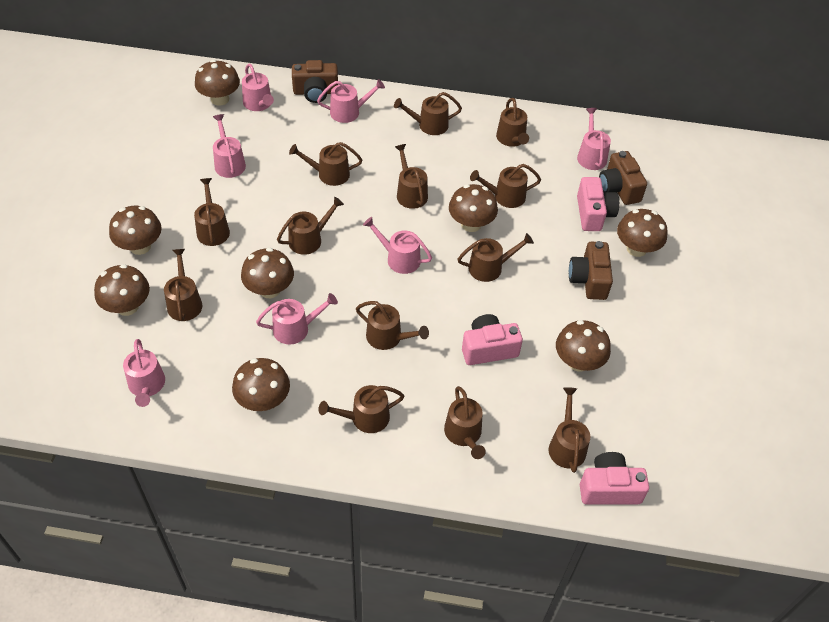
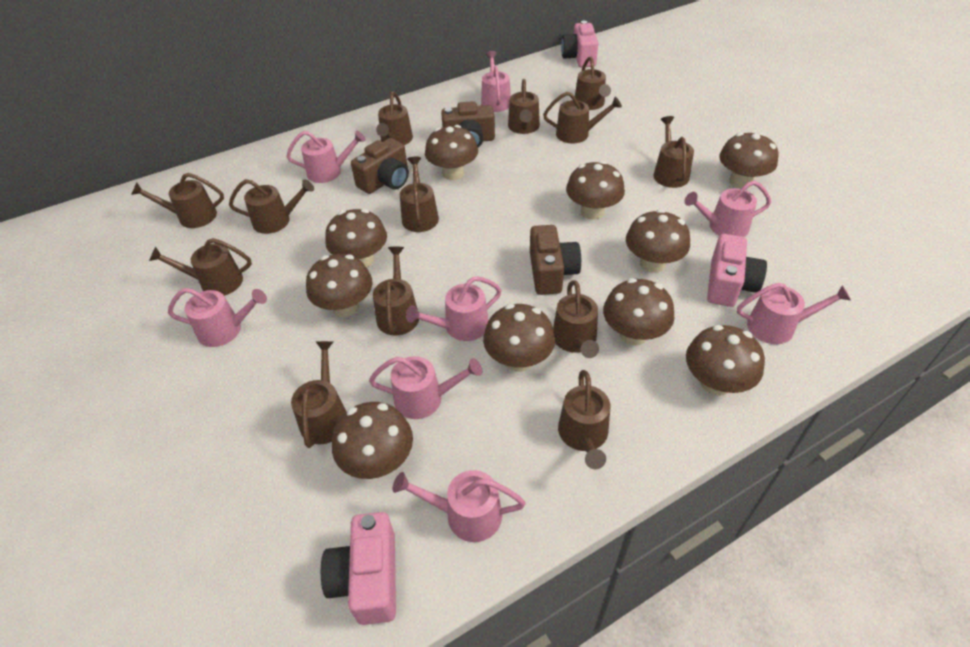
brown mushroom: 8 -> 10
pink watering can: 7 -> 8

